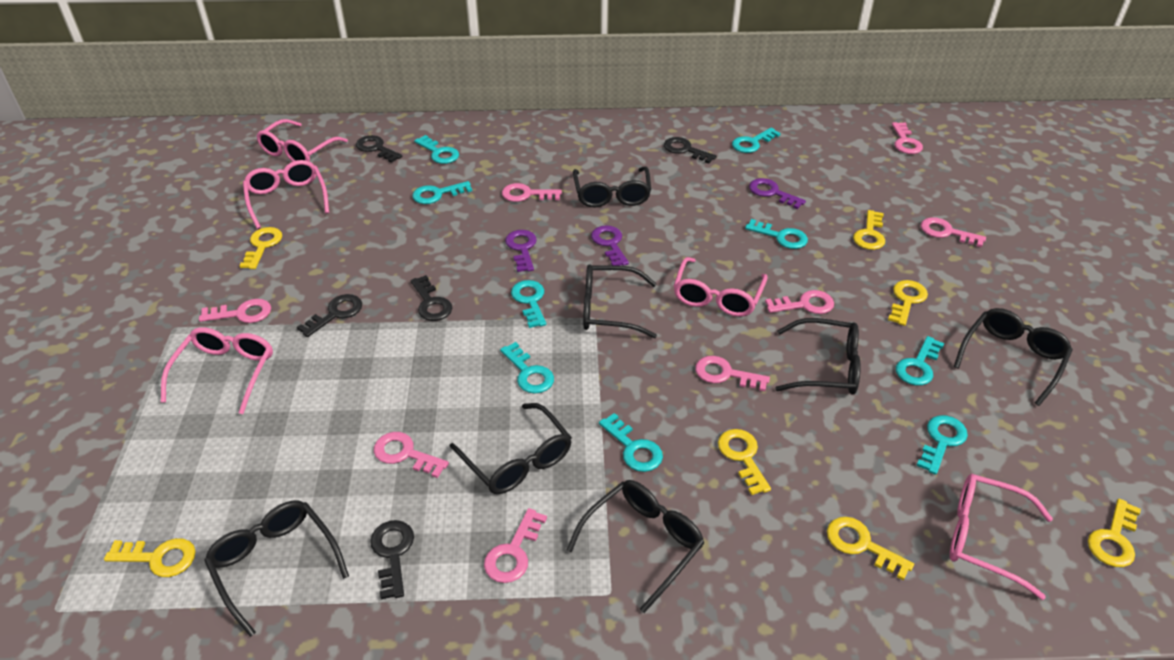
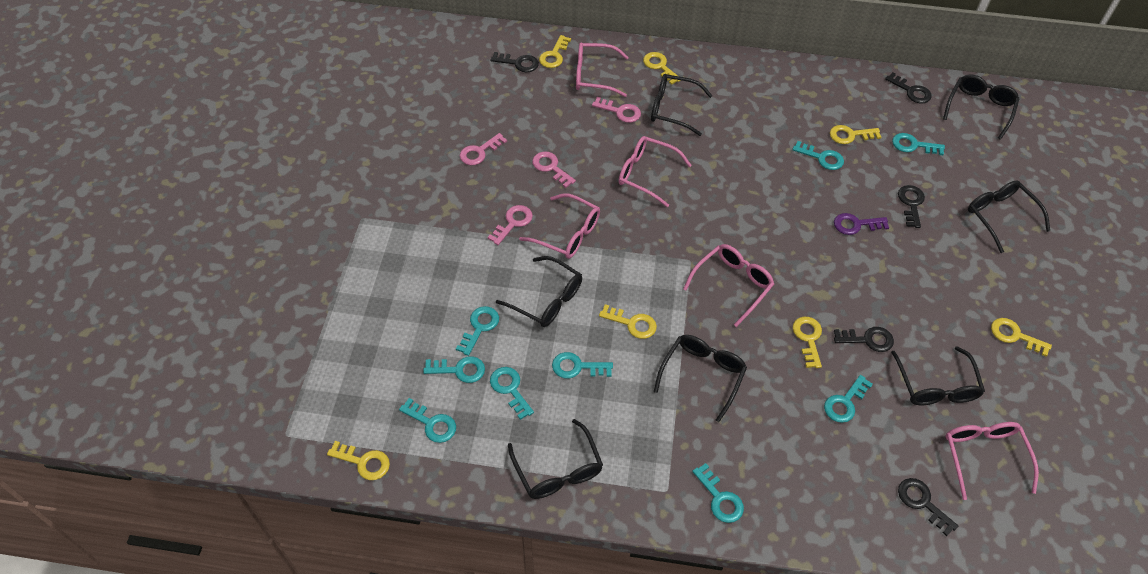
pink key: 8 -> 4
purple key: 3 -> 1

